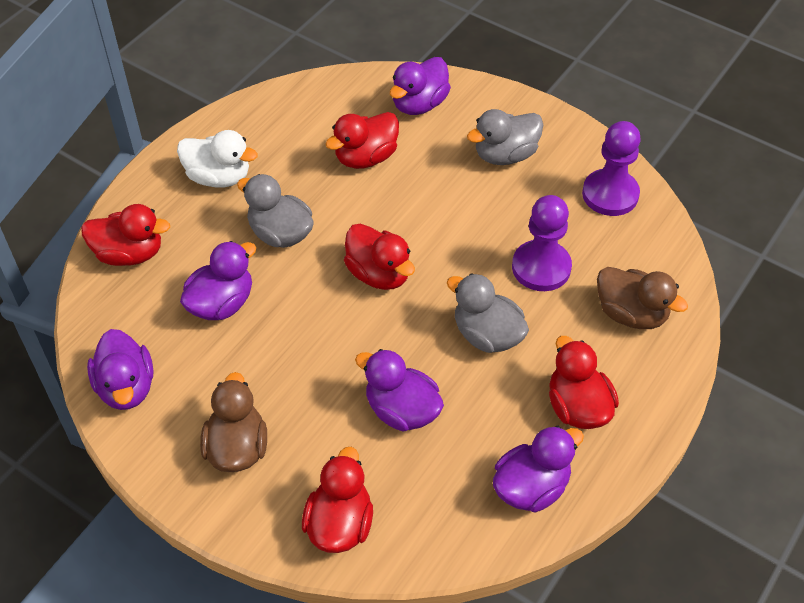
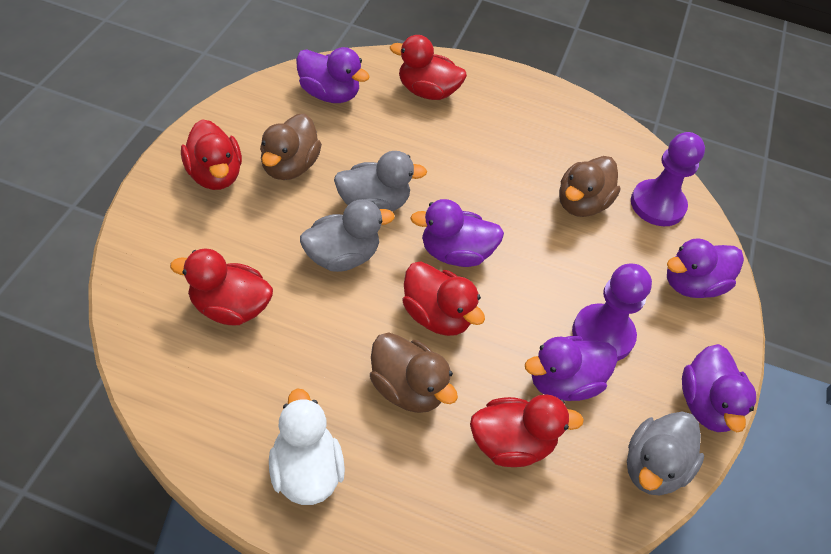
brown duck: 2 -> 3

